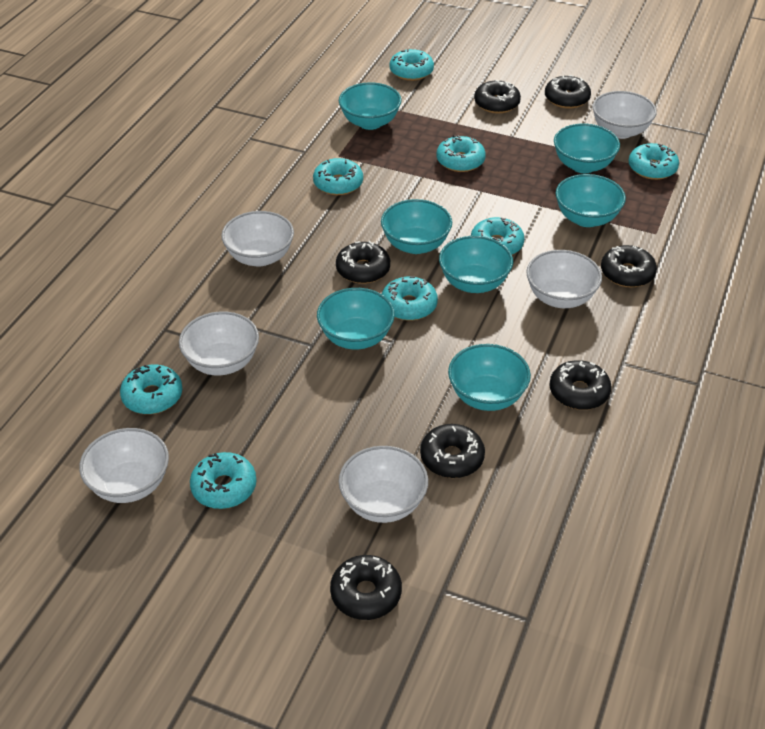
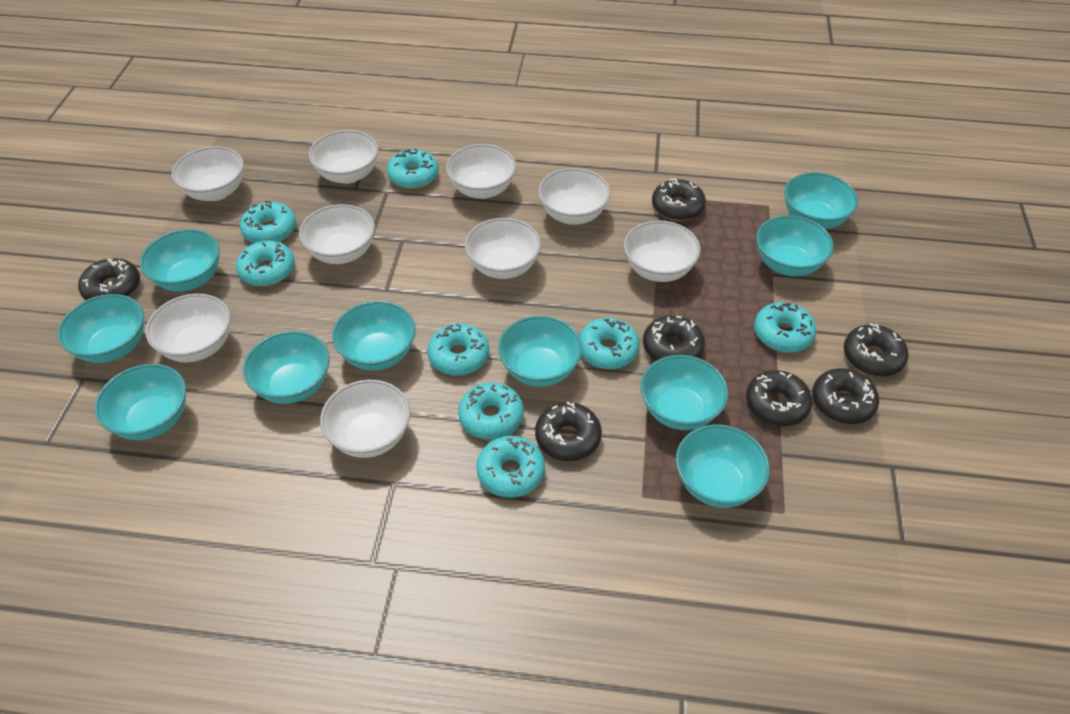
turquoise bowl: 7 -> 10
white bowl: 6 -> 9

